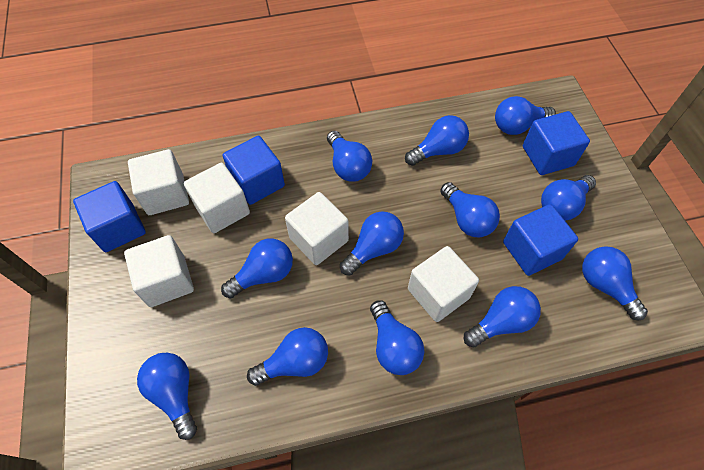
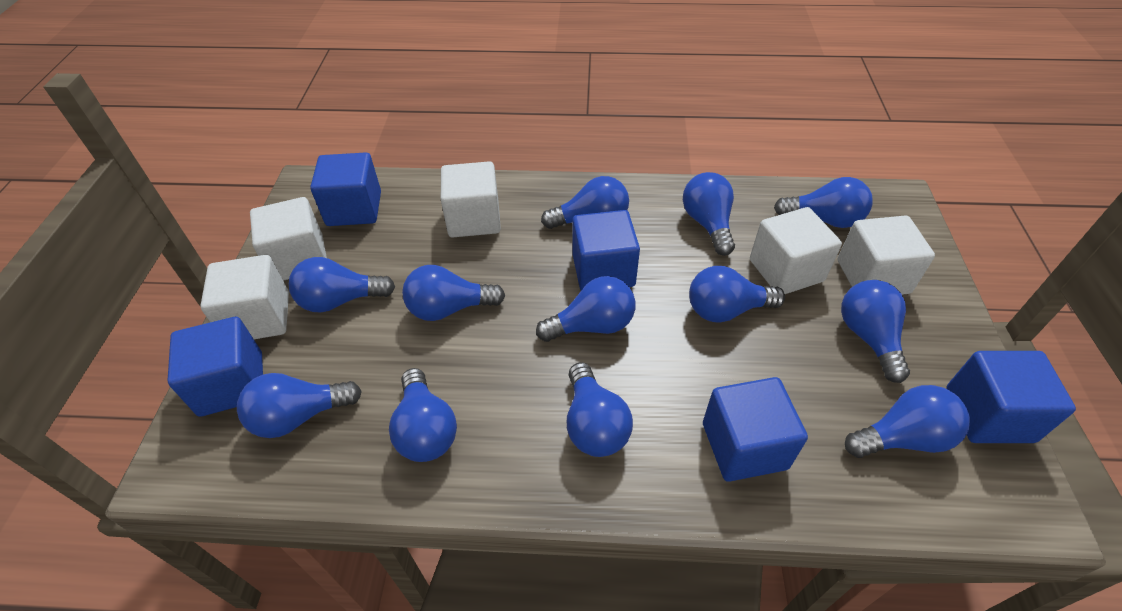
blue cube: 4 -> 5

